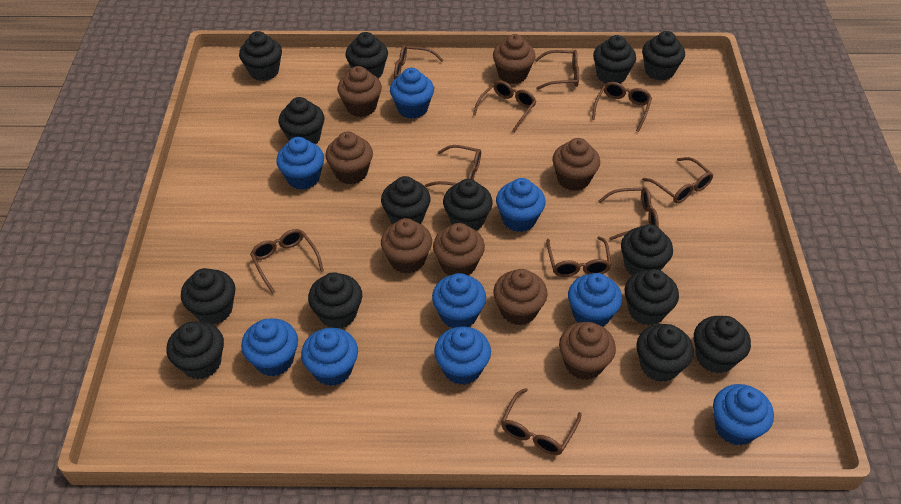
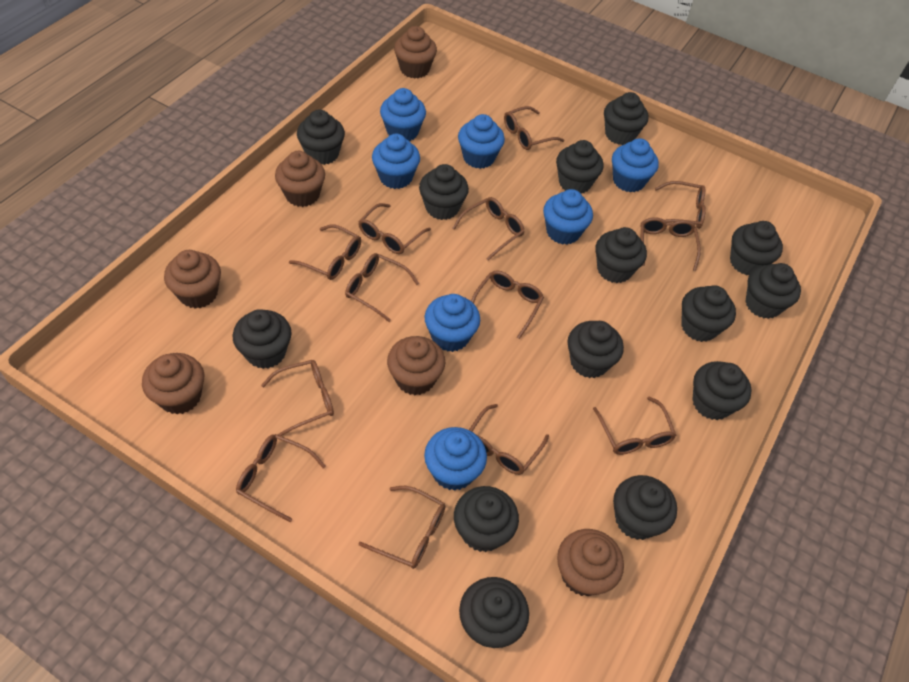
blue cupcake: 9 -> 7
brown cupcake: 8 -> 6
brown glasses: 10 -> 13

